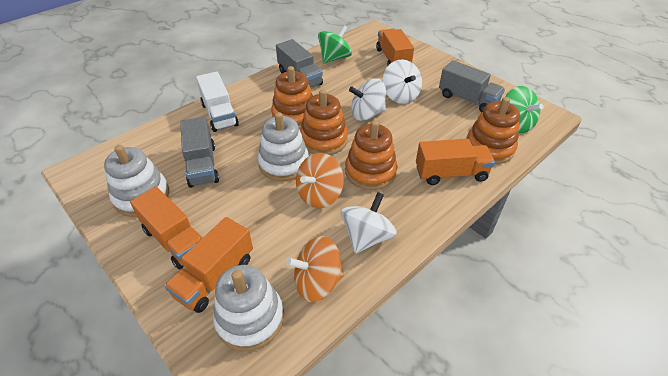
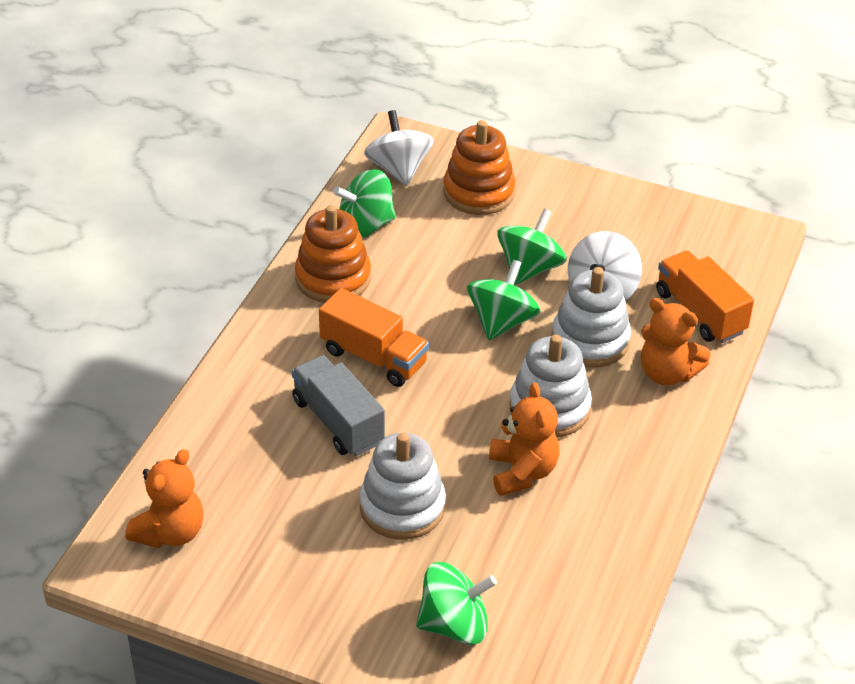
green spinning top: 2 -> 4
grey truck: 3 -> 1
orange spinning top: 2 -> 0
orange stacking toy: 4 -> 2
orange teddy bear: 0 -> 3
orange truck: 4 -> 2
white spinning top: 3 -> 2
white truck: 1 -> 0

